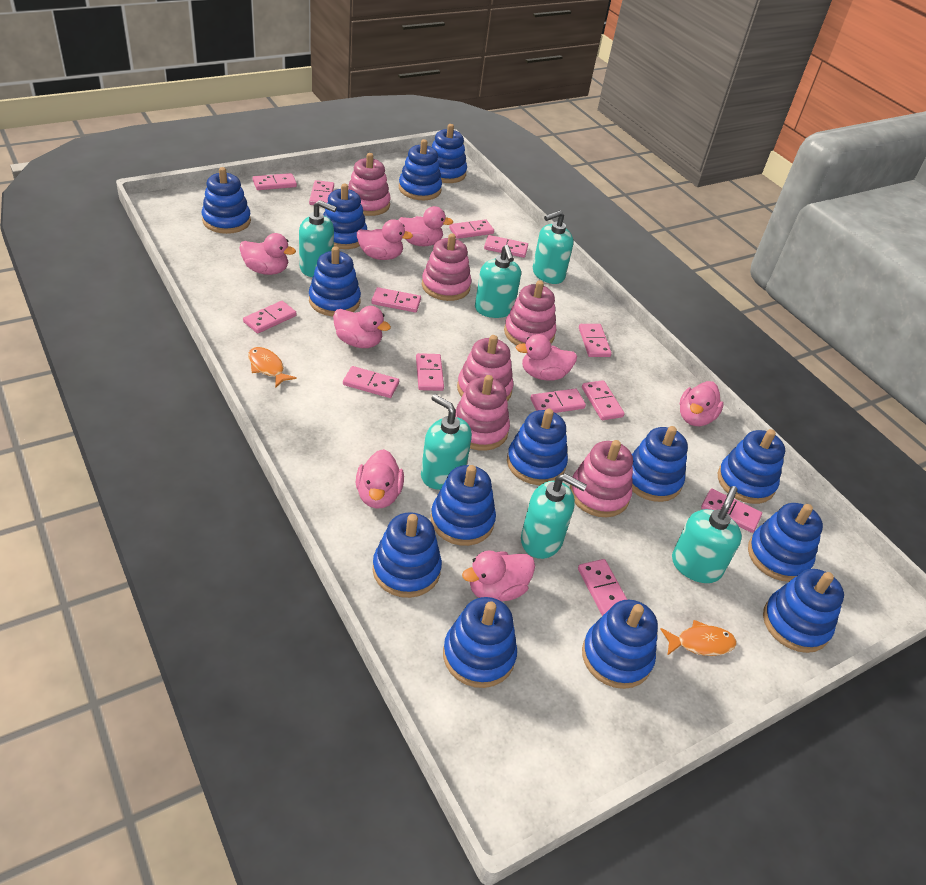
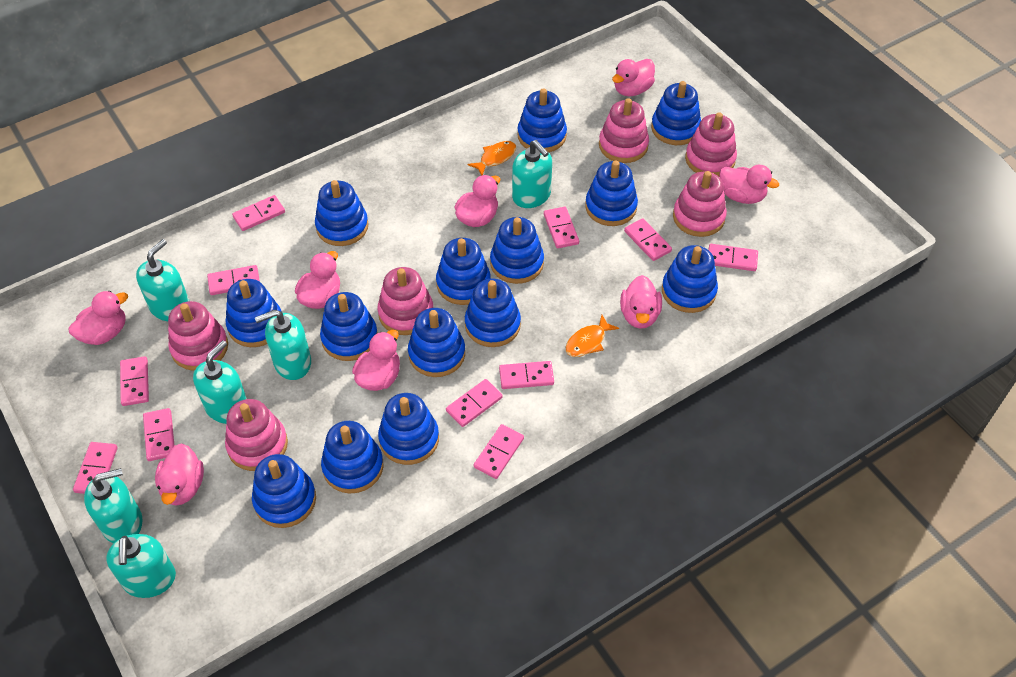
pink domino: 13 -> 11

